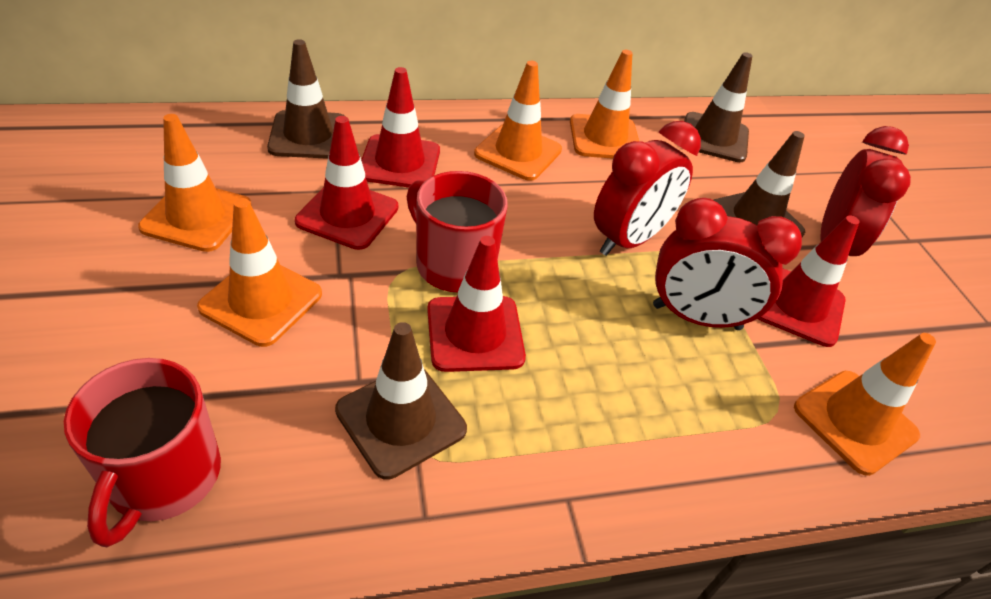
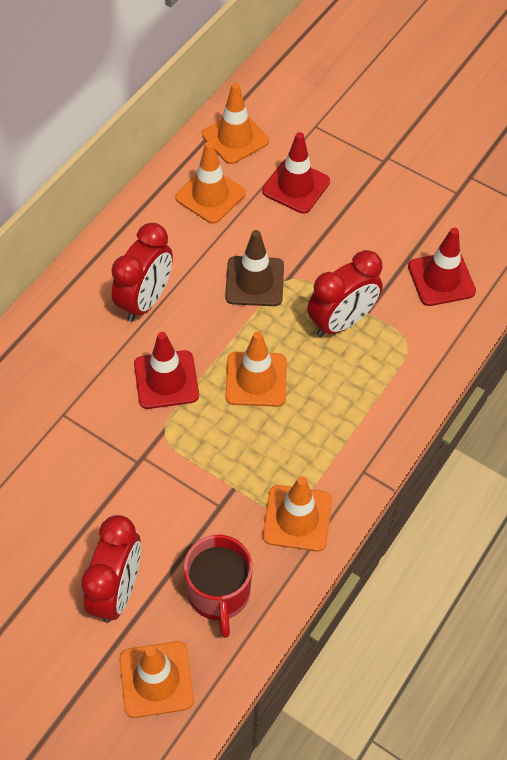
brown traffic cone: 4 -> 1
red mug: 2 -> 1
red traffic cone: 4 -> 3

